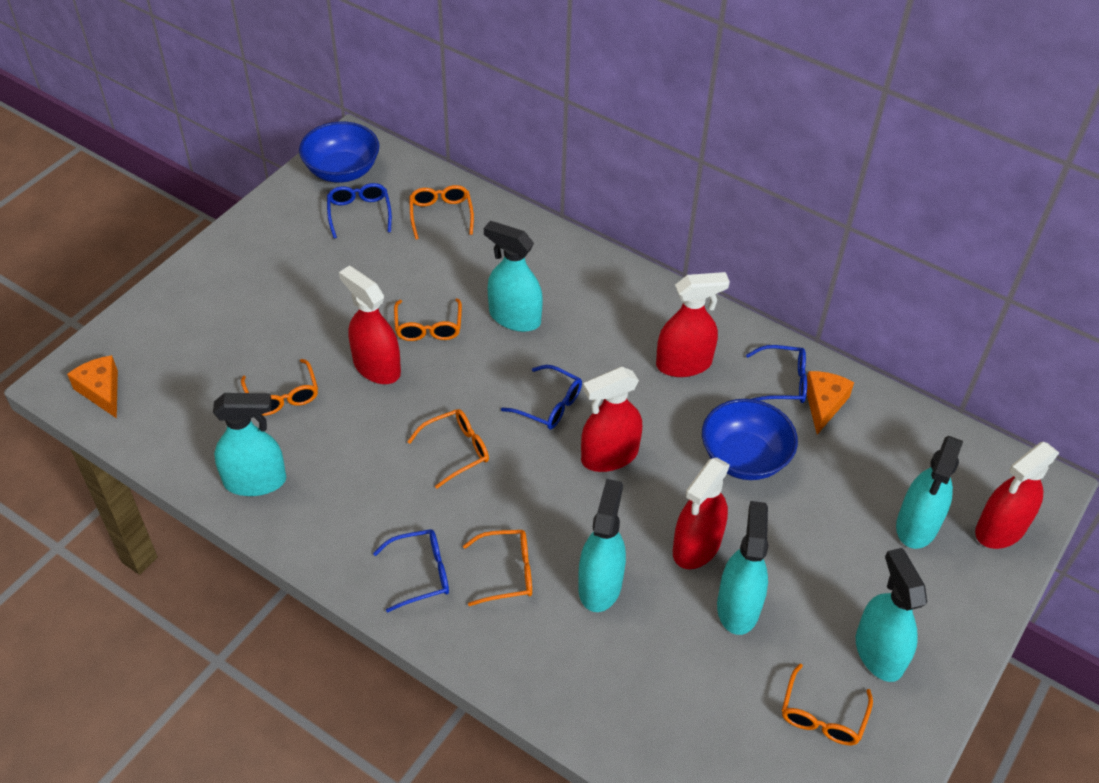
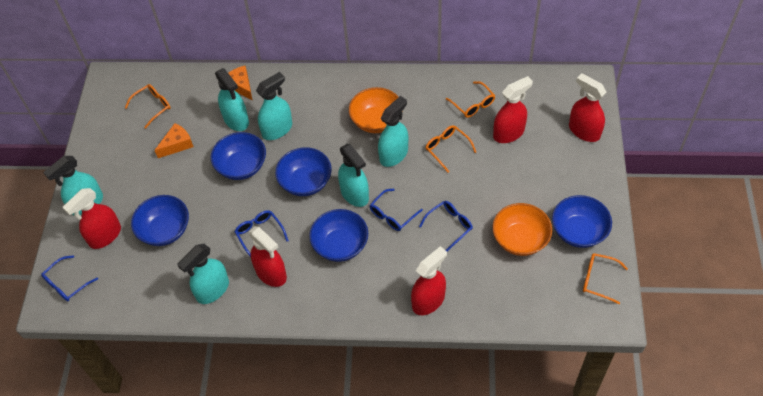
blue bowl: 2 -> 5
orange bowl: 0 -> 2
orange glasses: 6 -> 4

